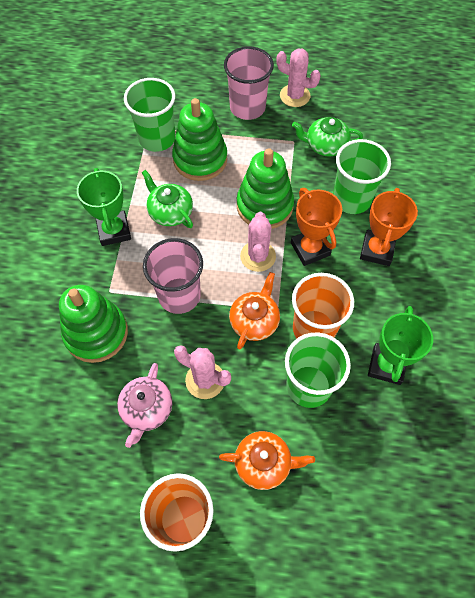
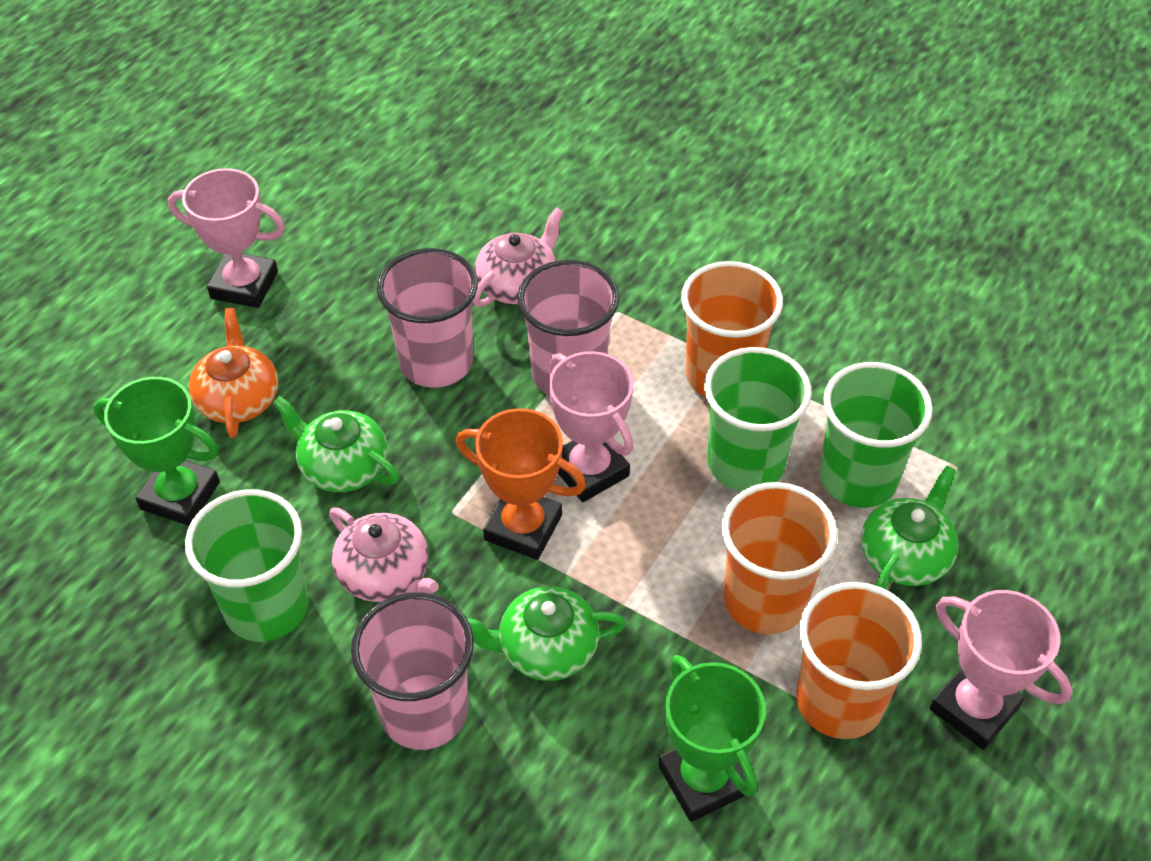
green stacking toy: 3 -> 0
green teapot: 2 -> 3
orange cup: 2 -> 3
orange teapot: 2 -> 1
orange trophy: 2 -> 1
pink cactus: 3 -> 0
pink cup: 2 -> 3
pink teapot: 1 -> 2
pink trophy: 0 -> 3

